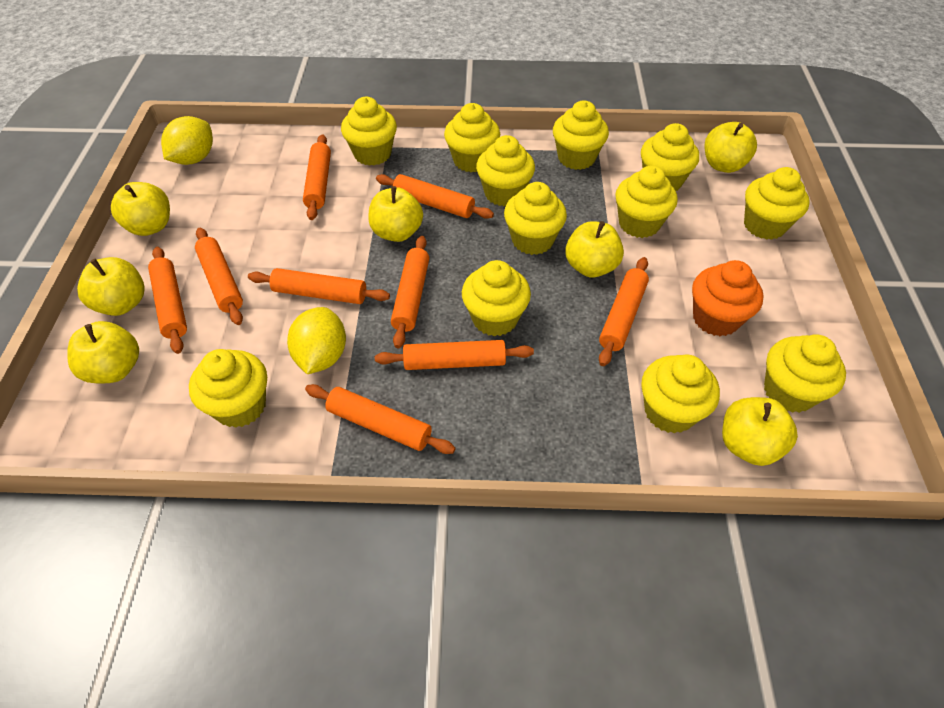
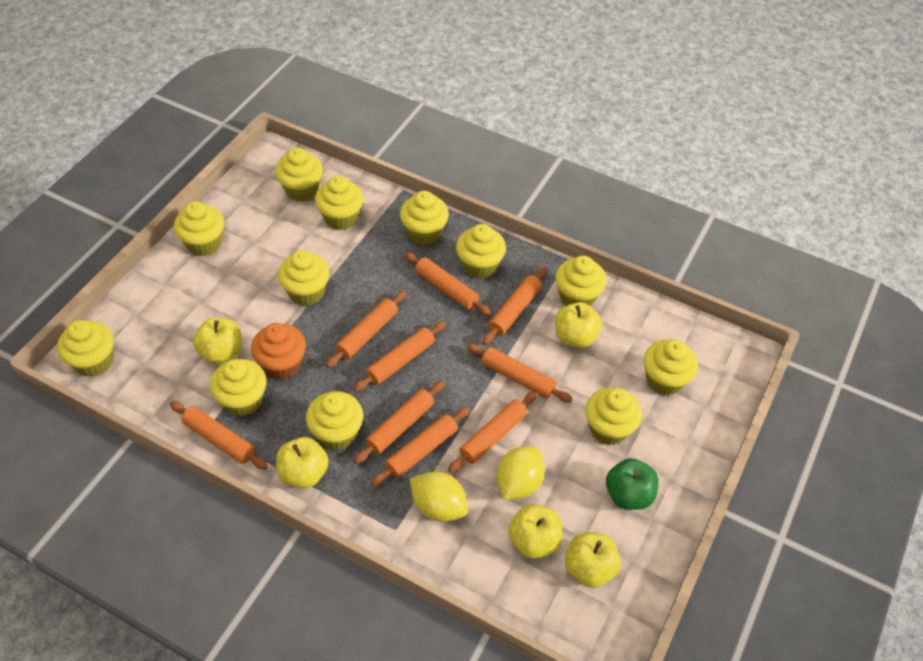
green apple: 0 -> 1
yellow apple: 7 -> 5

